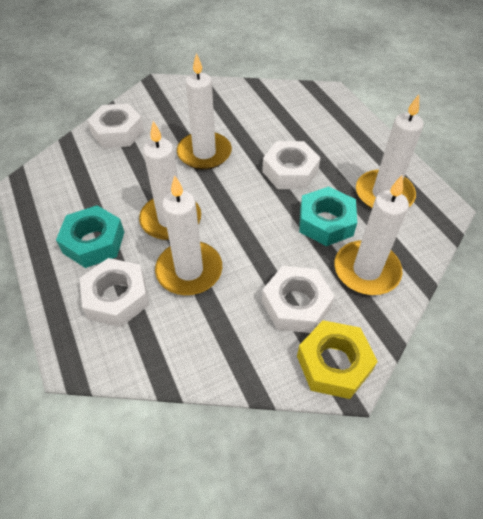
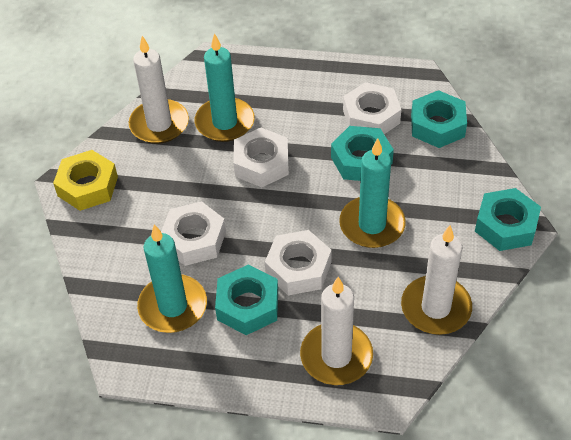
turquoise candle: 0 -> 3
turquoise nut: 2 -> 4
white candle: 5 -> 3

